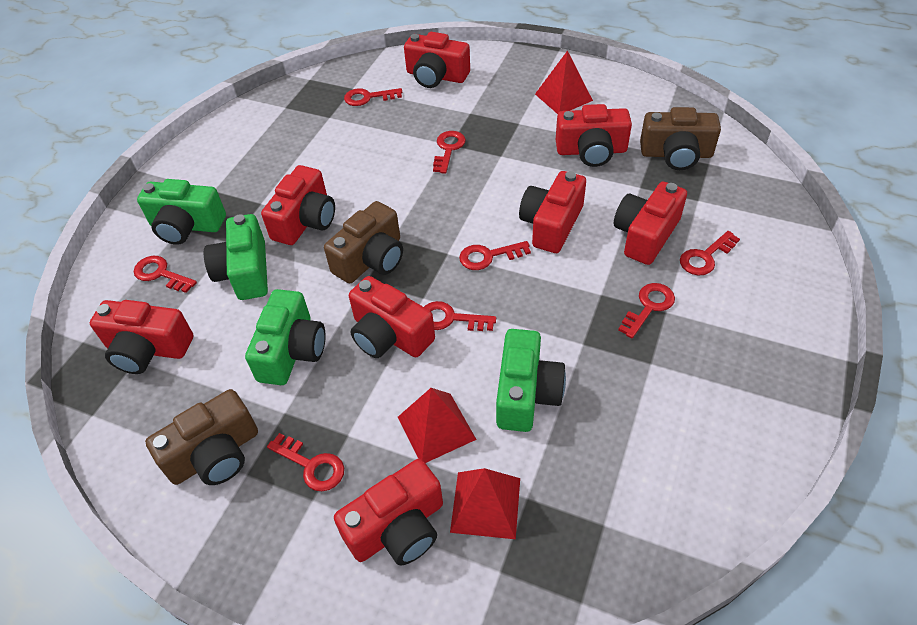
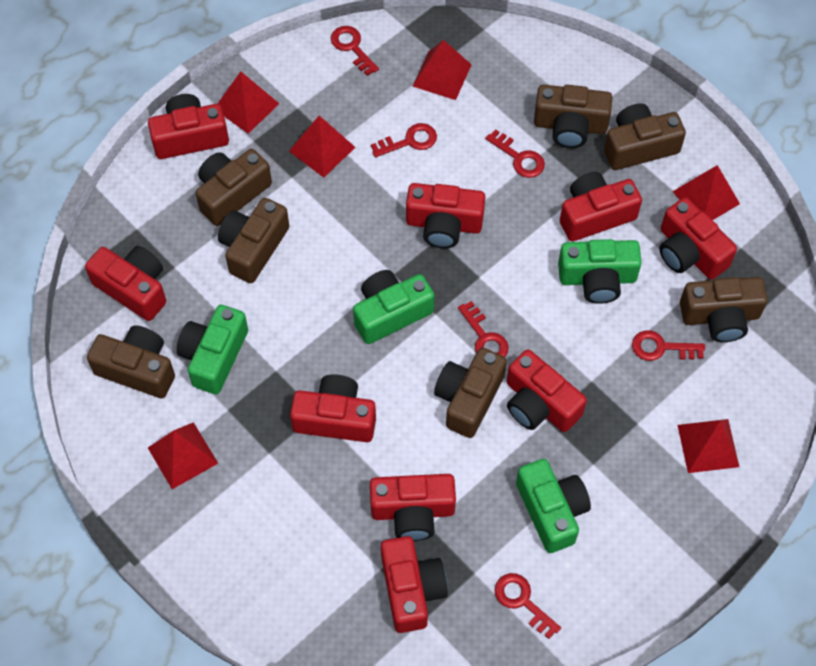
brown camera: 3 -> 7
red camera: 8 -> 9
red key: 8 -> 6
red pyramid: 3 -> 6

